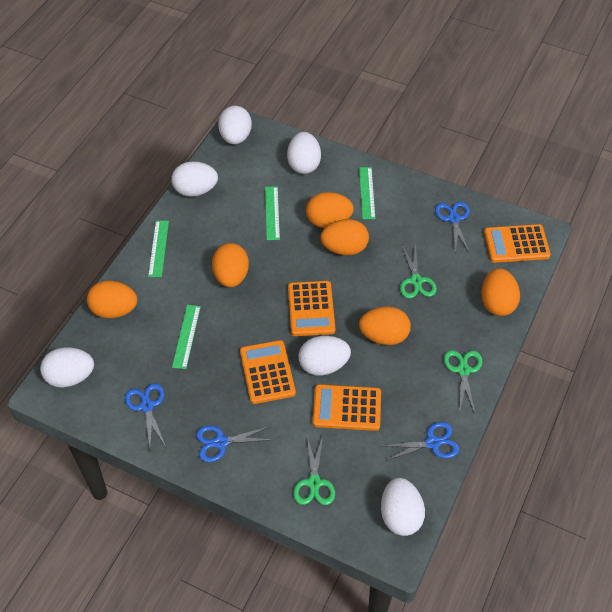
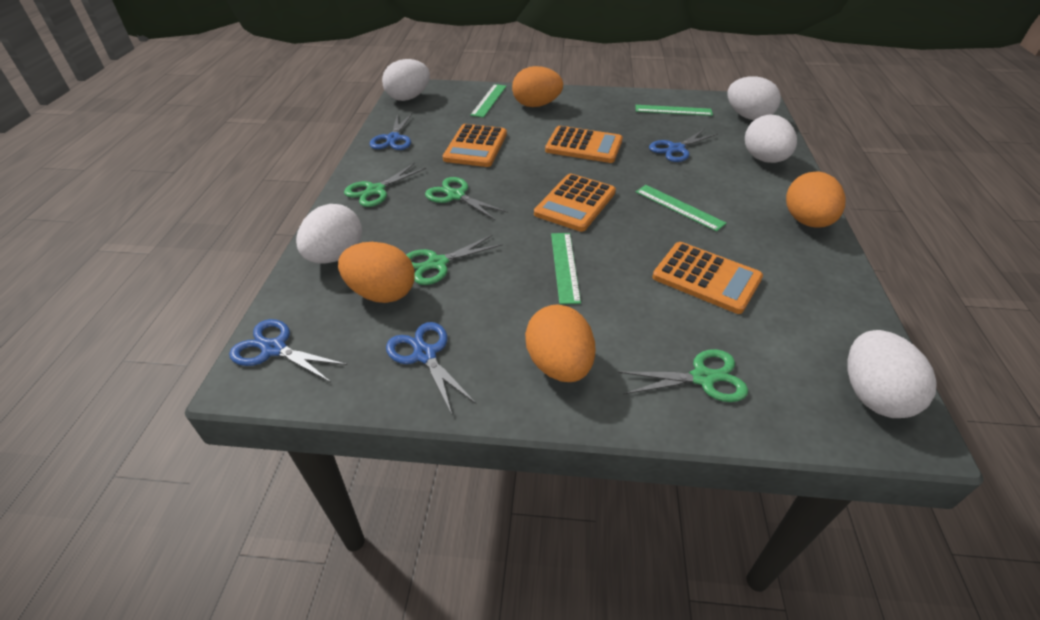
green scissors: 3 -> 4
orange egg: 6 -> 4
white egg: 6 -> 5

